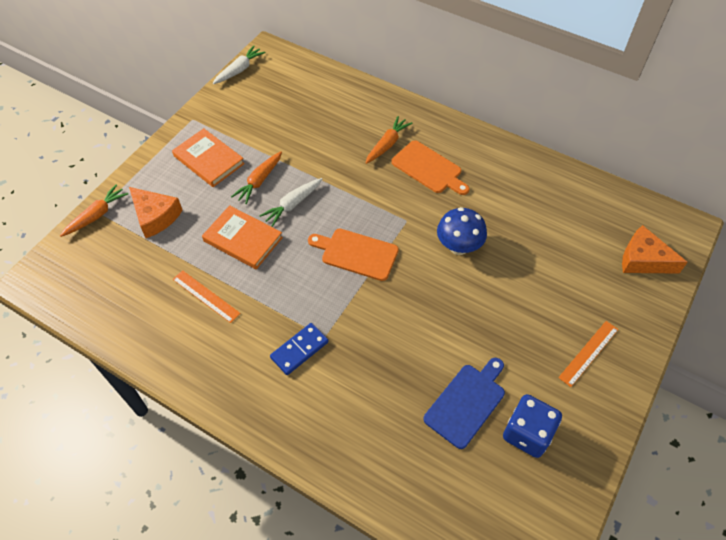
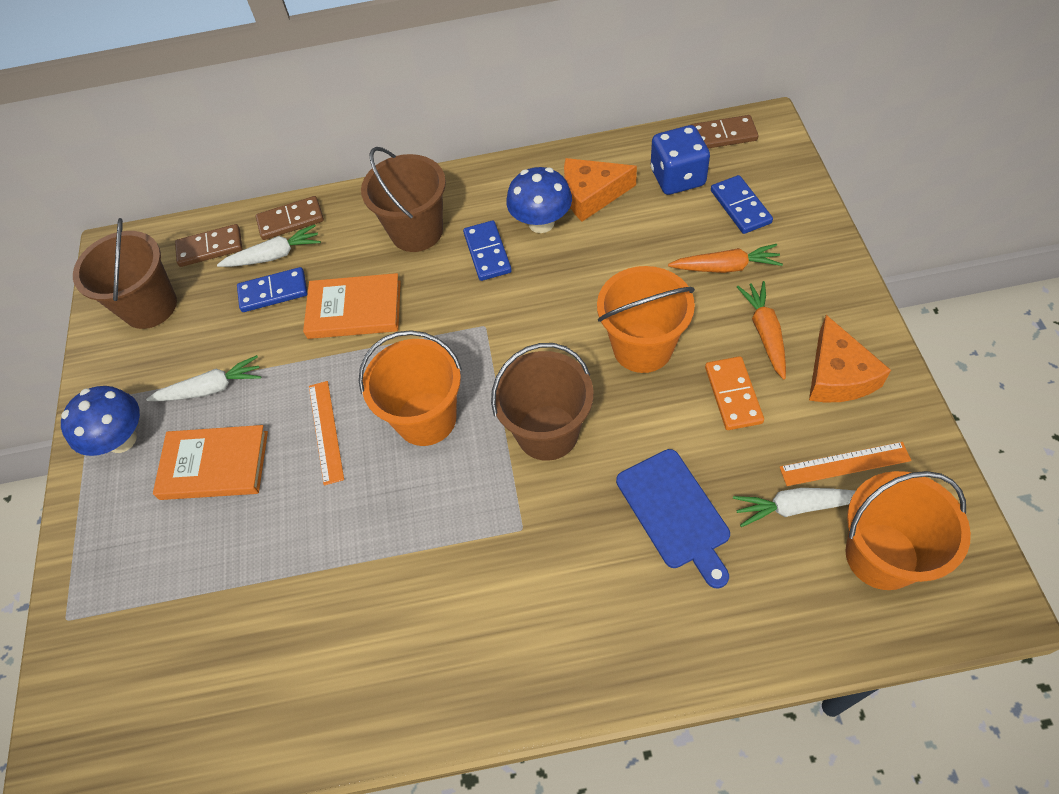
blue domino: 1 -> 3
blue mushroom: 1 -> 2
brown bucket: 0 -> 3
brown domino: 0 -> 3
orange bucket: 0 -> 3
orange carrot: 3 -> 2
orange cutting board: 2 -> 0
orange domino: 0 -> 1
white carrot: 2 -> 3

